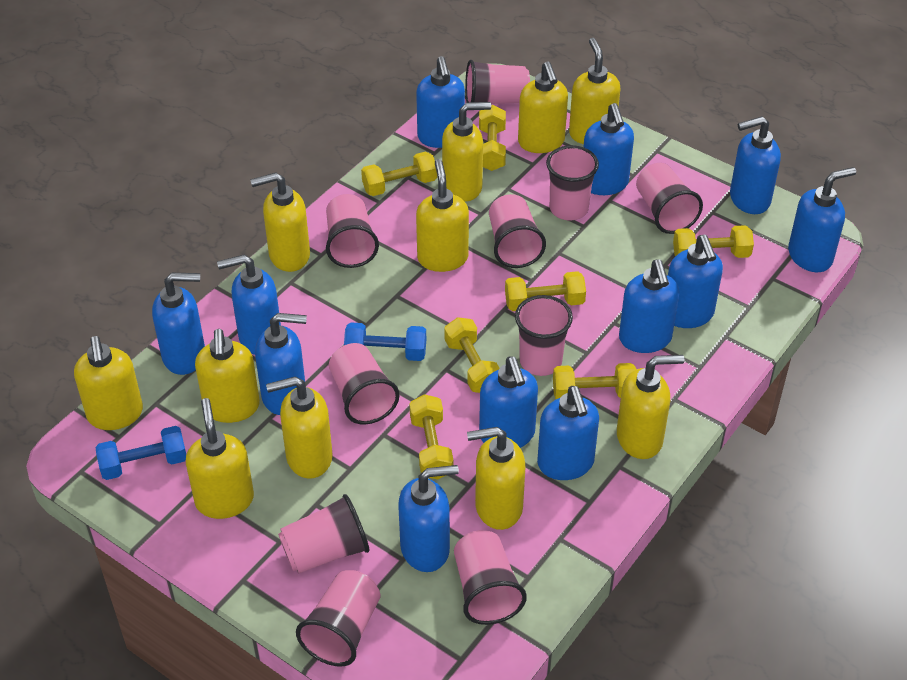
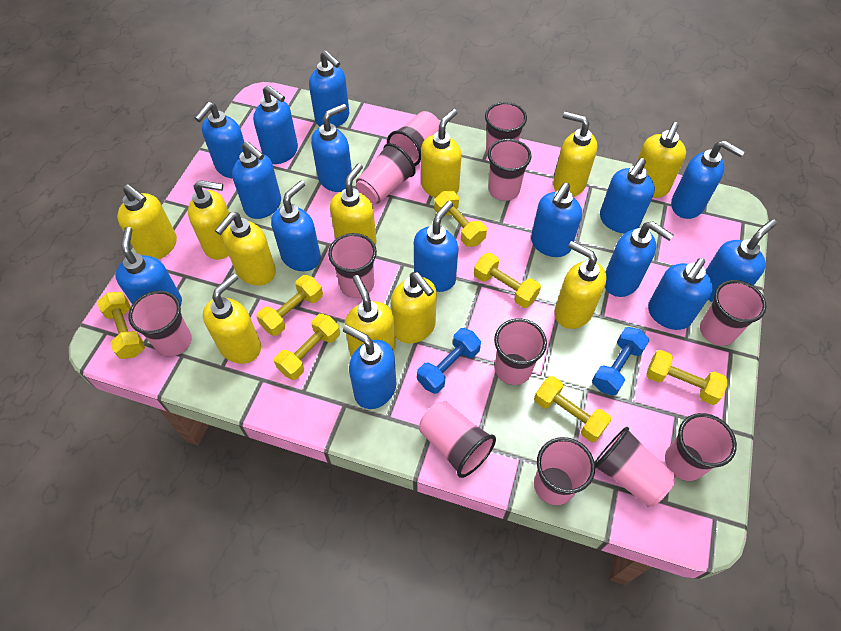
blue soap dispenser: 12 -> 15
pink cup: 10 -> 12

